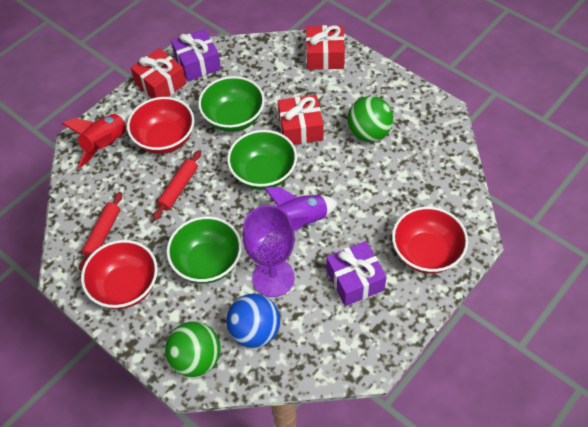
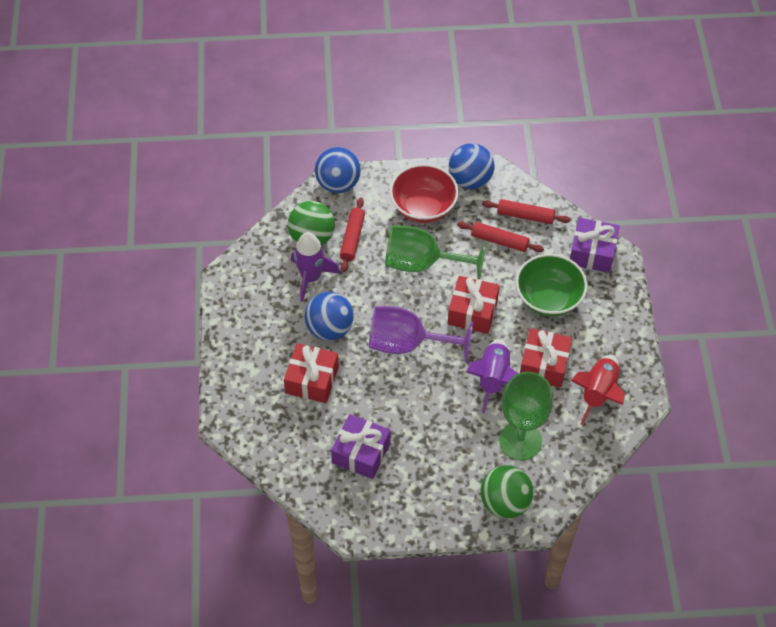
blue ball: 1 -> 3
green bowl: 3 -> 1
green goblet: 0 -> 2
purple rocket: 1 -> 2
red bowl: 3 -> 1
red rolling pin: 2 -> 3

